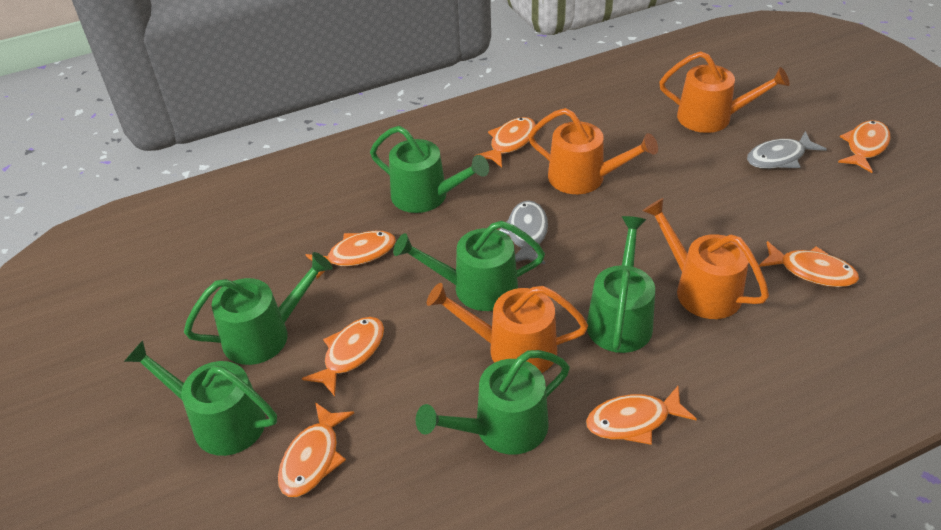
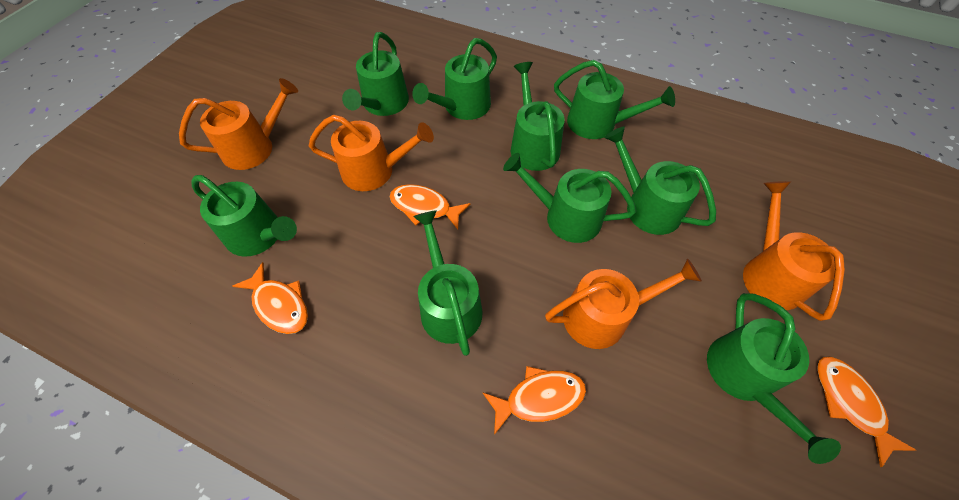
green watering can: 6 -> 9
grey fish: 2 -> 0
orange fish: 7 -> 4

